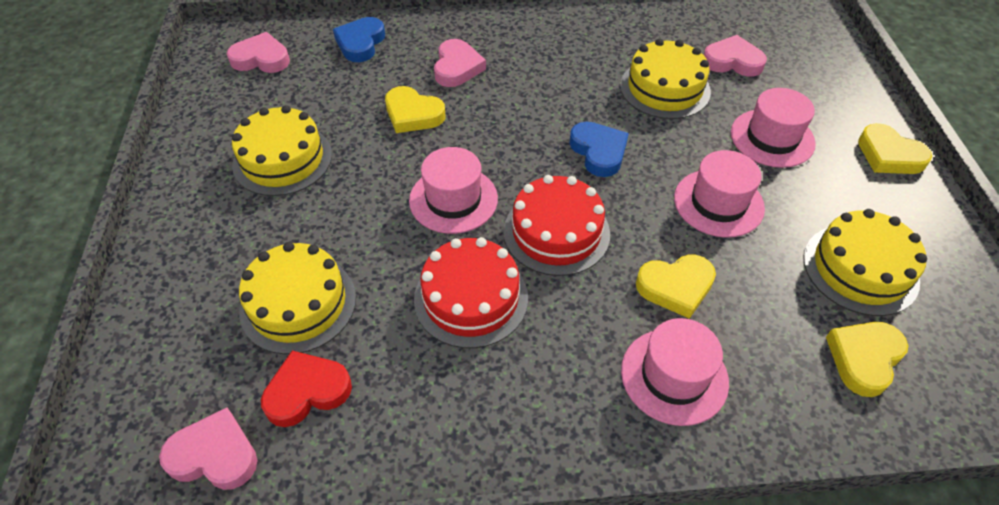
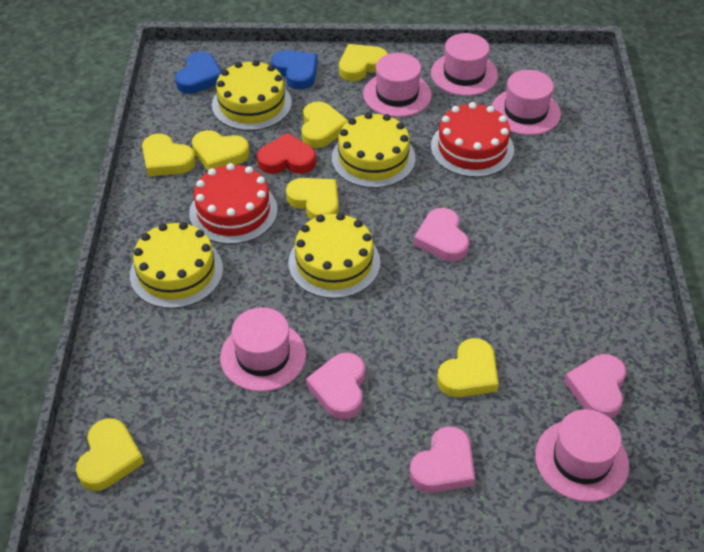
pink hat: 4 -> 5
yellow heart: 4 -> 7

